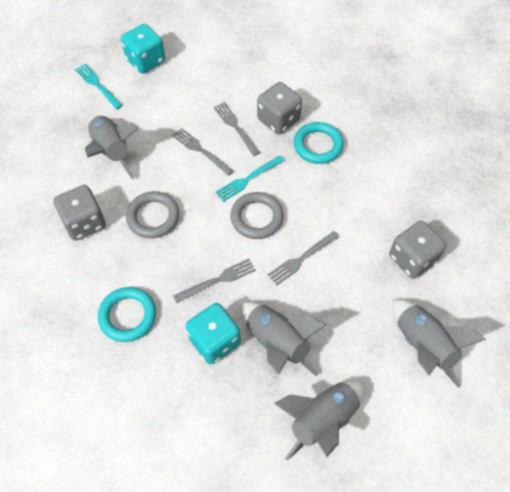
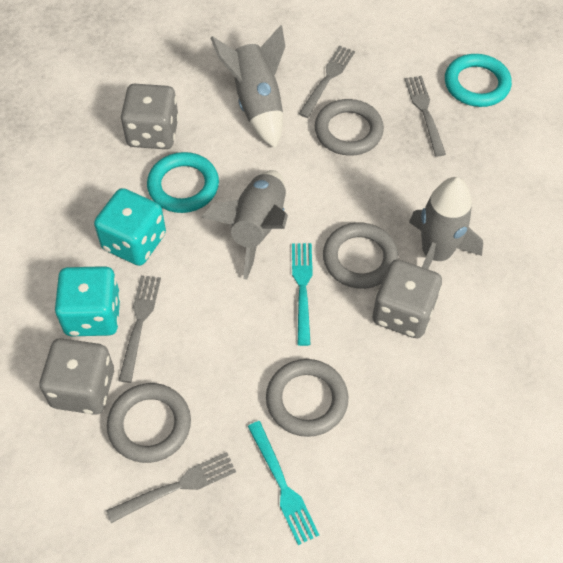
grey ring: 2 -> 4
grey rocket: 4 -> 3

